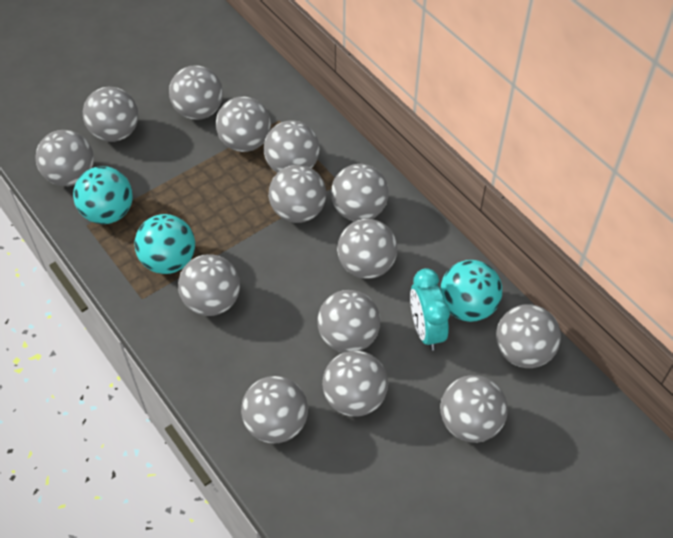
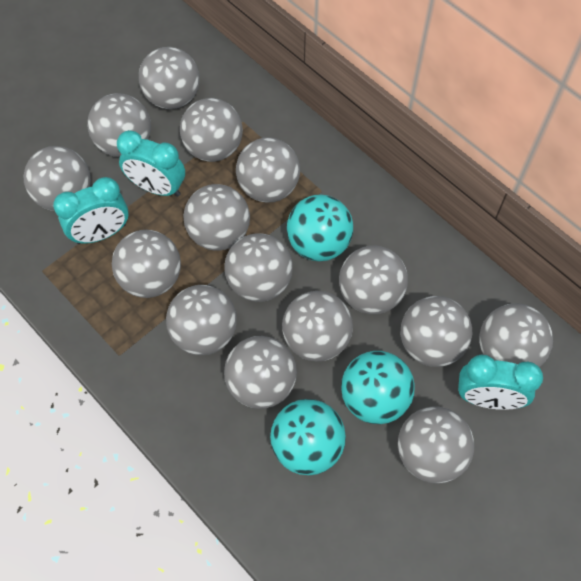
grey ball: 14 -> 15
turquoise clock: 1 -> 3

